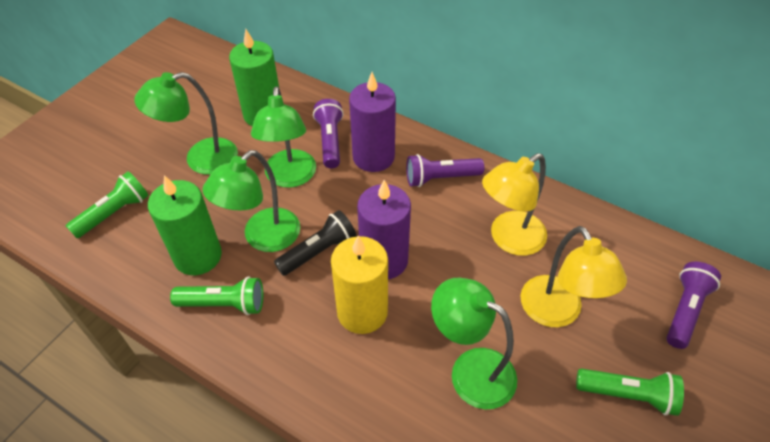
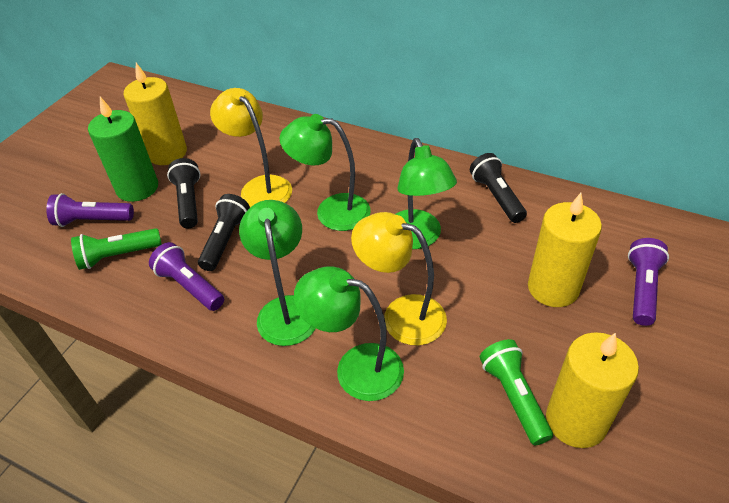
black flashlight: 1 -> 3
green candle: 2 -> 1
green flashlight: 3 -> 2
purple candle: 2 -> 0
yellow candle: 1 -> 3

